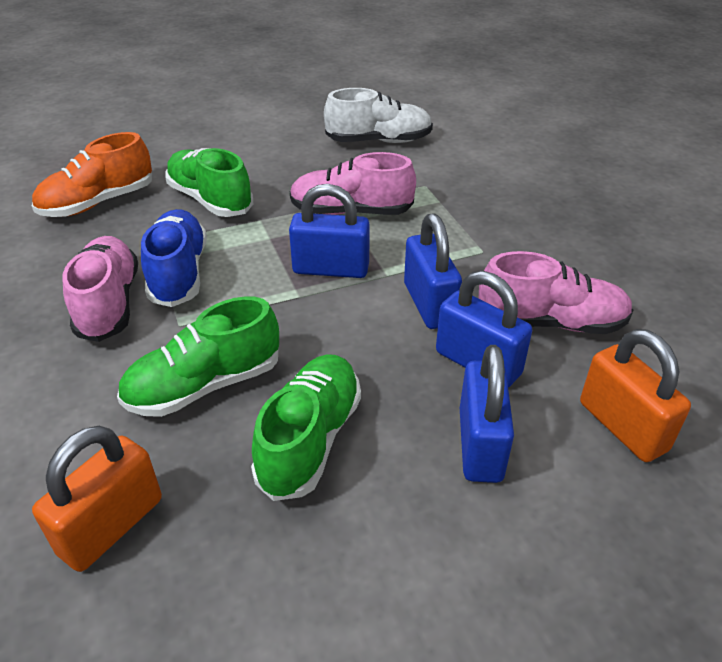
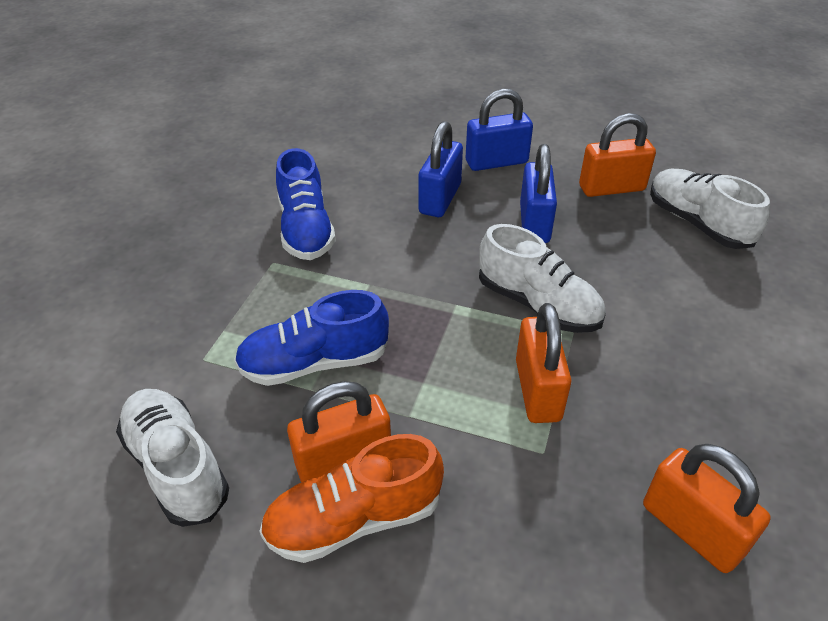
blue padlock: 4 -> 3
blue shoe: 1 -> 2
green shoe: 3 -> 0
orange padlock: 2 -> 4
pink shoe: 3 -> 0
white shoe: 1 -> 3

